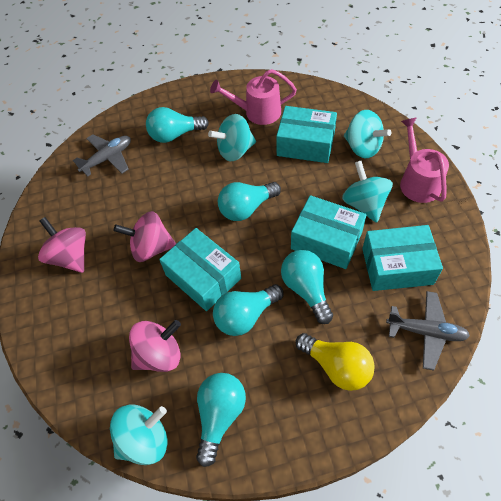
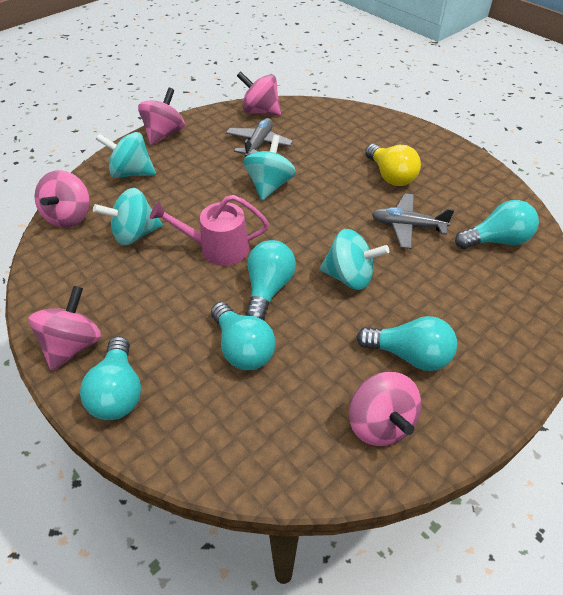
pink spinning top: 3 -> 5
pink watering can: 2 -> 1
turquoise box: 4 -> 0

